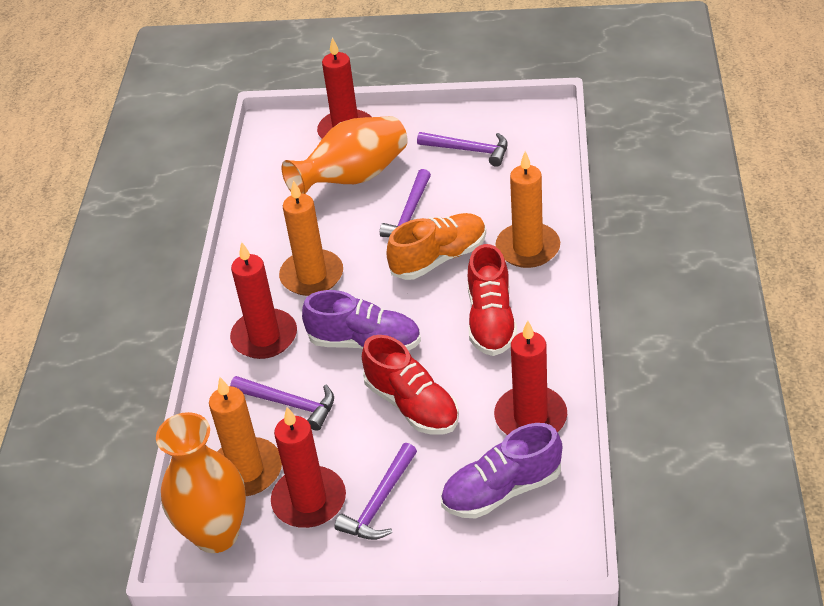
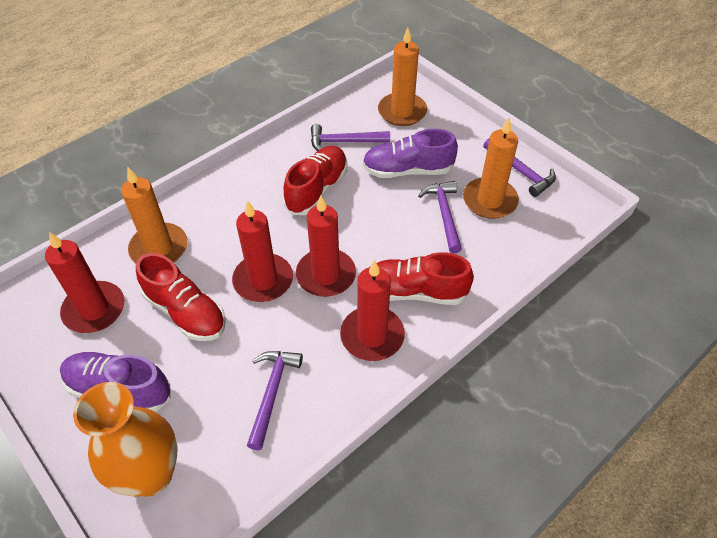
orange shoe: 1 -> 0
orange vase: 2 -> 1
red shoe: 2 -> 3

